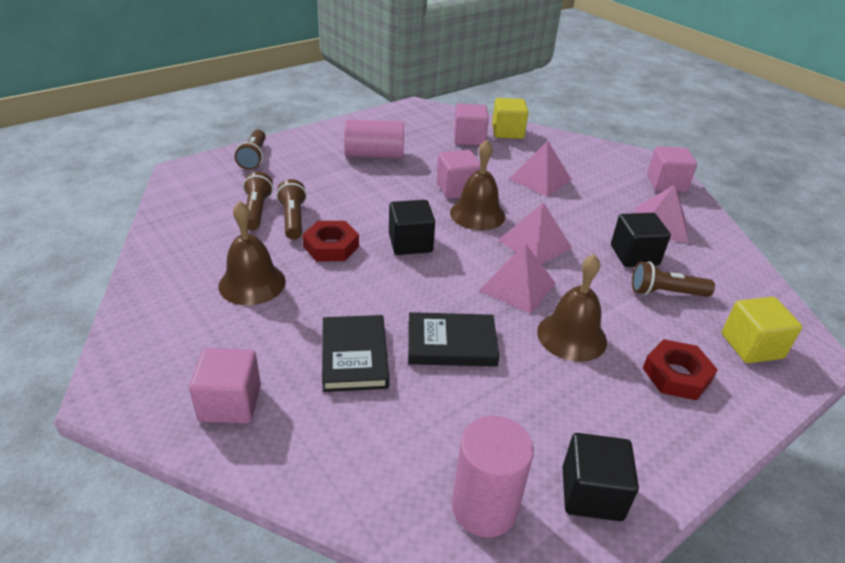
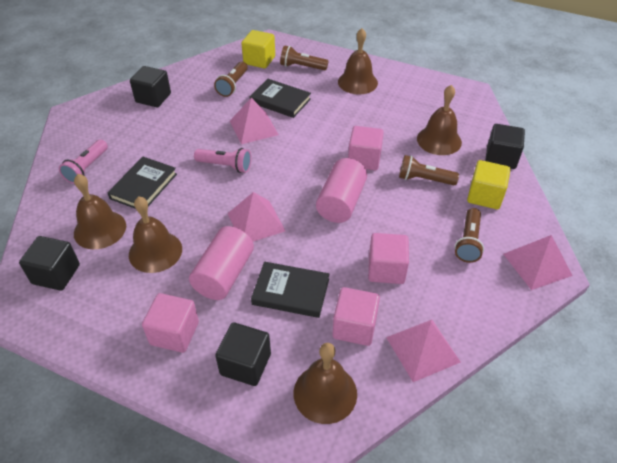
black book: 2 -> 3
black cube: 3 -> 4
brown bell: 3 -> 5
pink flashlight: 0 -> 2
red nut: 2 -> 0

